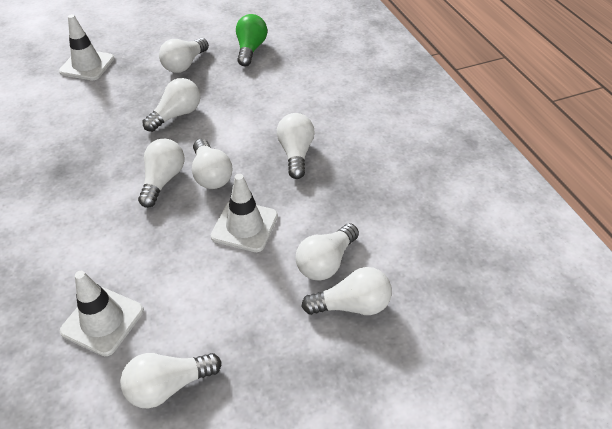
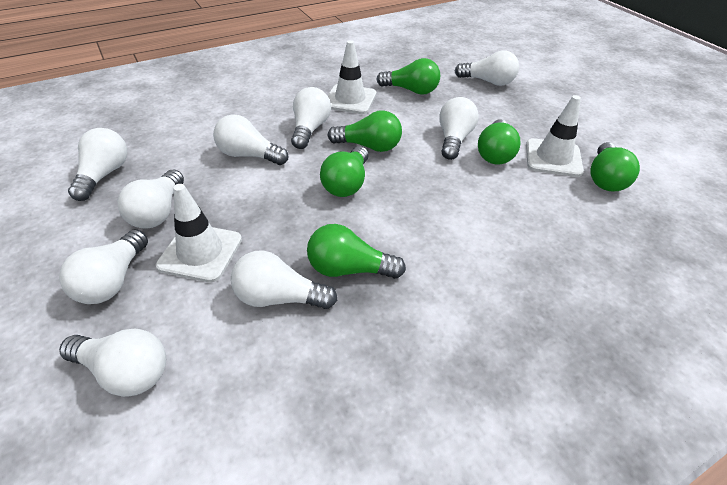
green light bulb: 1 -> 6
white light bulb: 8 -> 9

